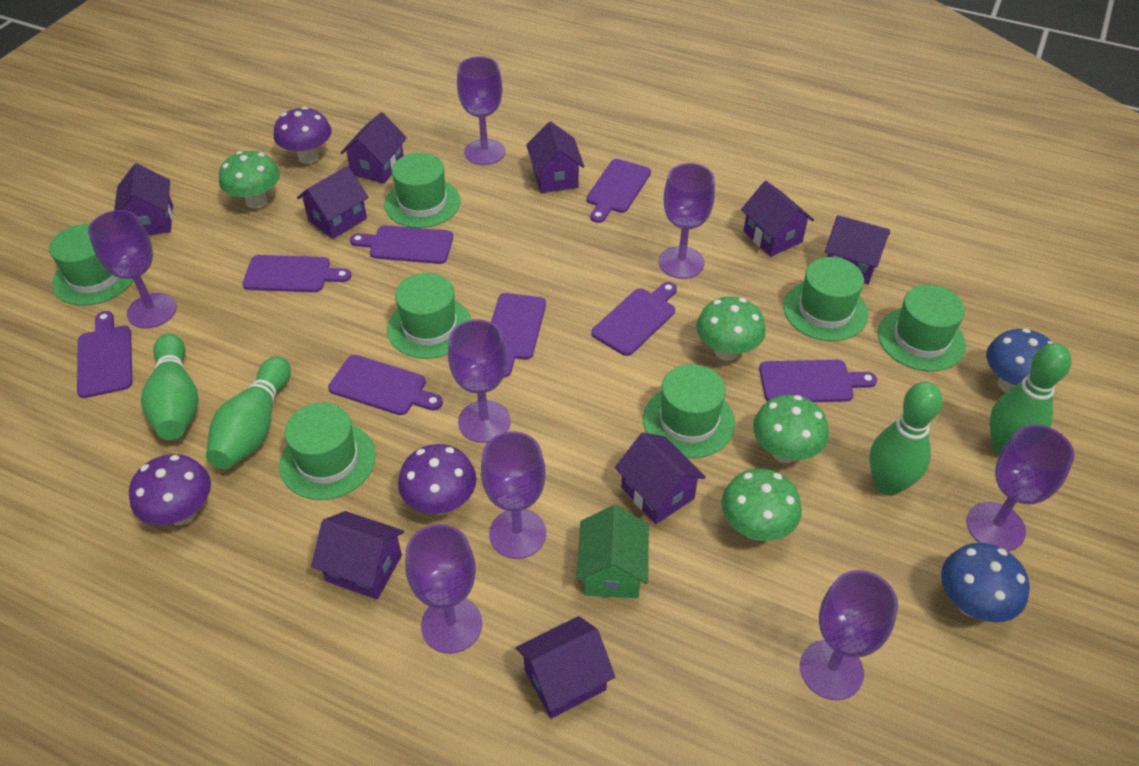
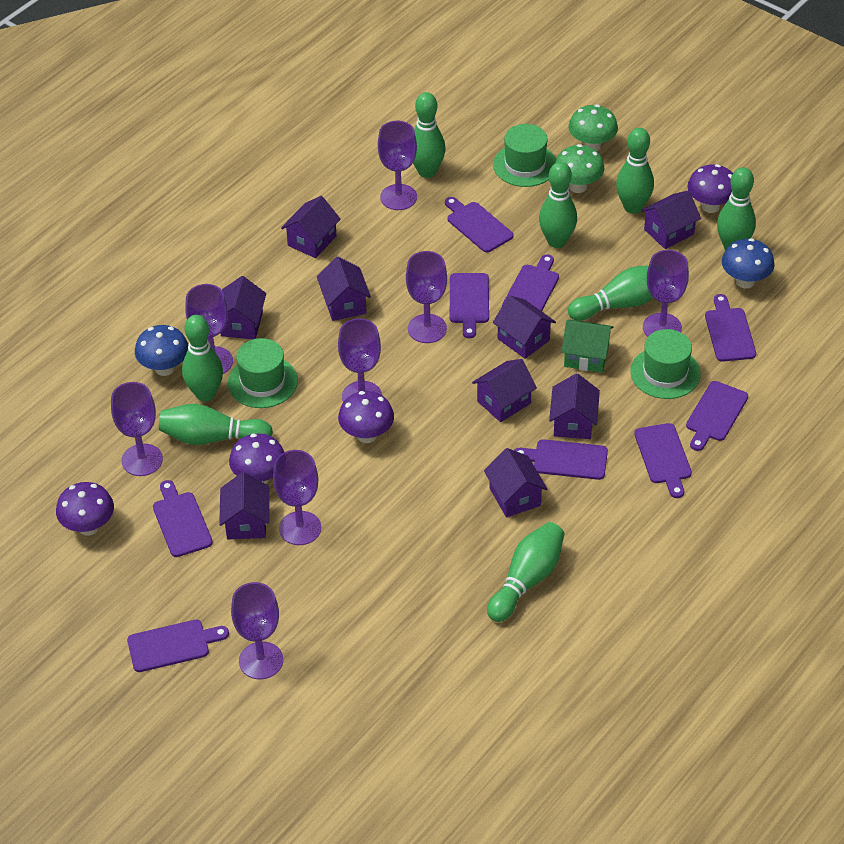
green bowling pin: 4 -> 8
green hat: 7 -> 3
green mushroom: 4 -> 2
purple cutting board: 8 -> 9
purple mushroom: 3 -> 4

